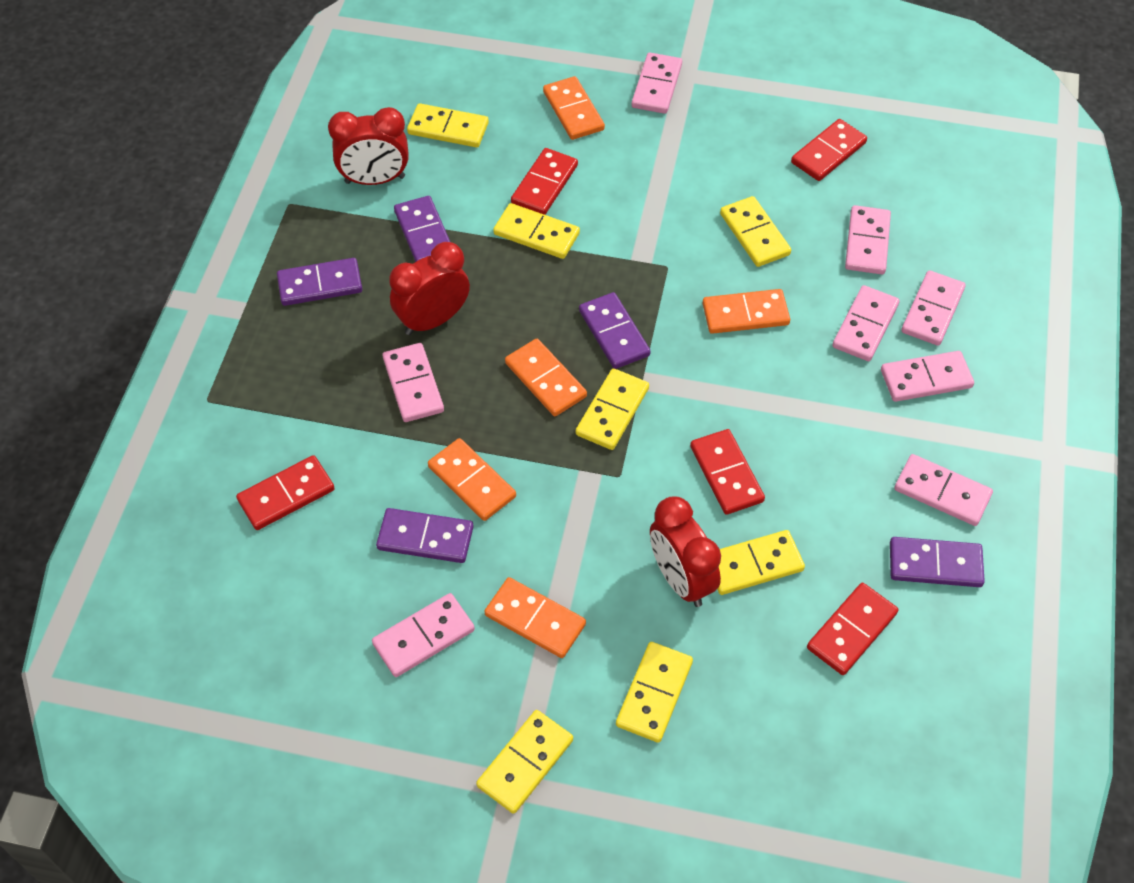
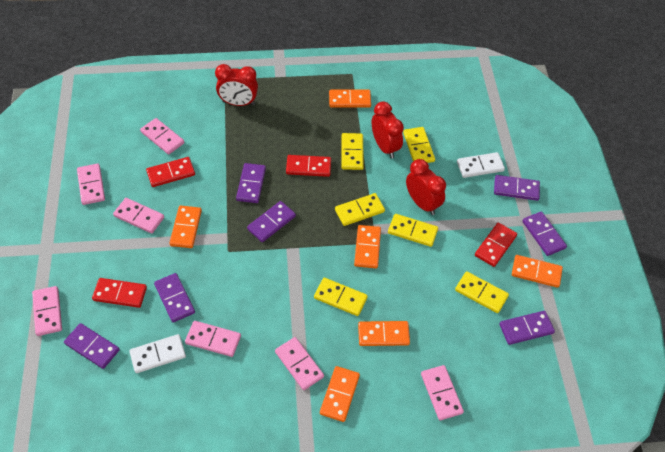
orange domino: 5 -> 6
pink domino: 8 -> 7
purple domino: 5 -> 7
red domino: 5 -> 4
white domino: 0 -> 2
yellow domino: 7 -> 6

